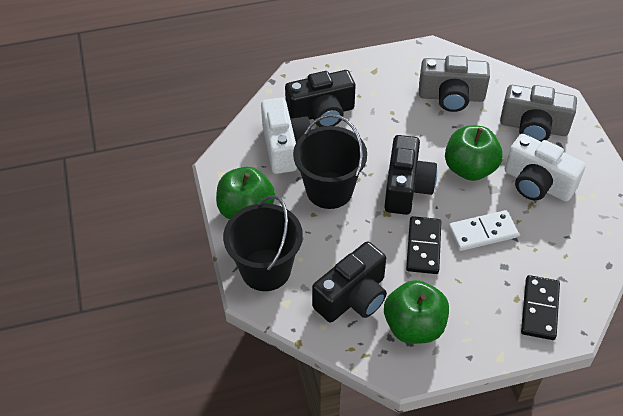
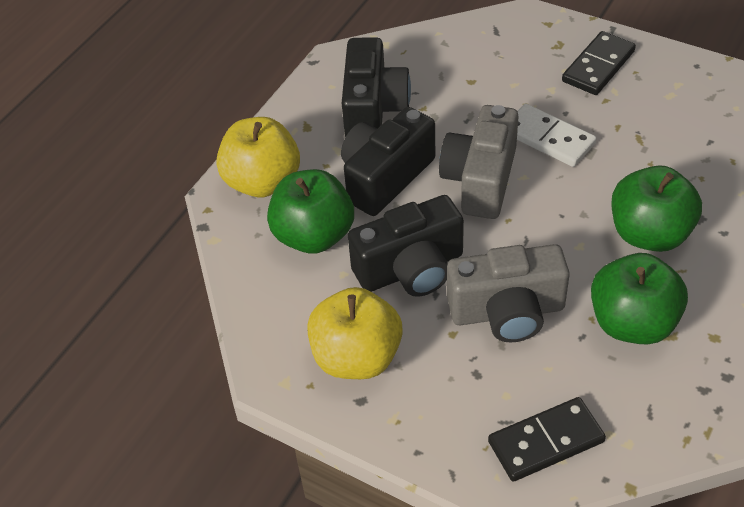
black bucket: 2 -> 0
white camera: 2 -> 0
yellow apple: 0 -> 2

